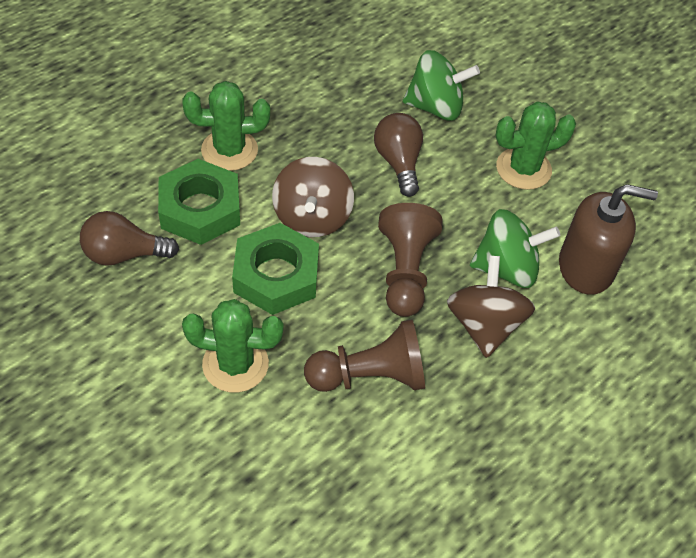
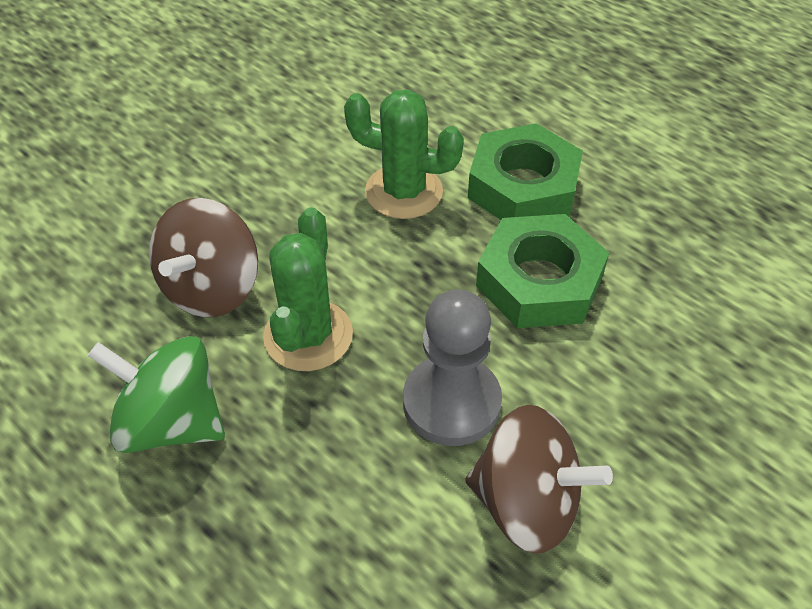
brown light bulb: 2 -> 0
brown pawn: 2 -> 0
brown soap dispenser: 1 -> 0
green cactus: 3 -> 2
green spinning top: 2 -> 1
grey pawn: 0 -> 1

